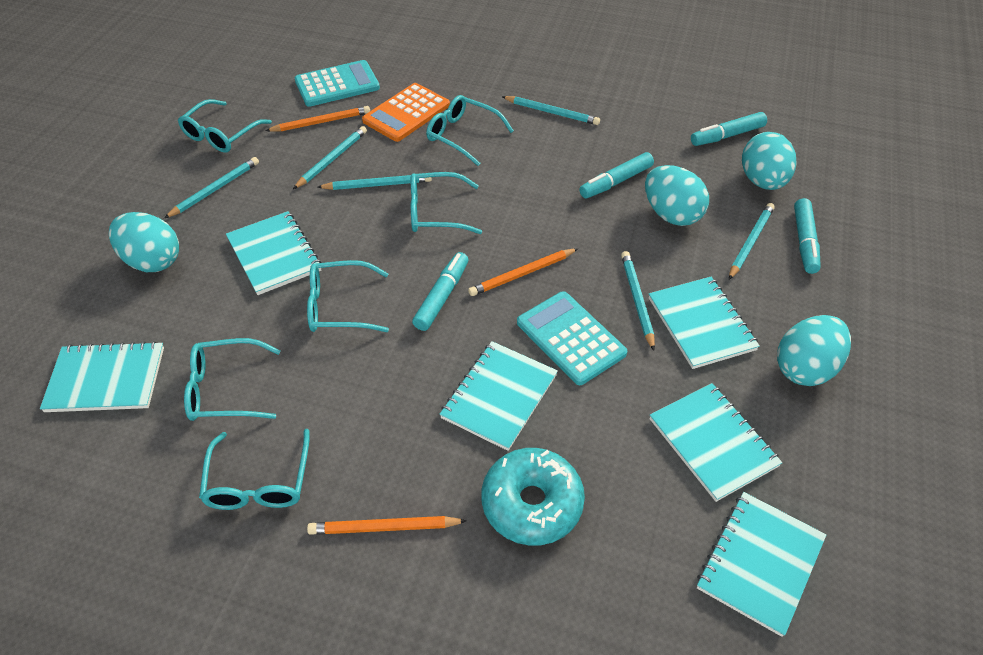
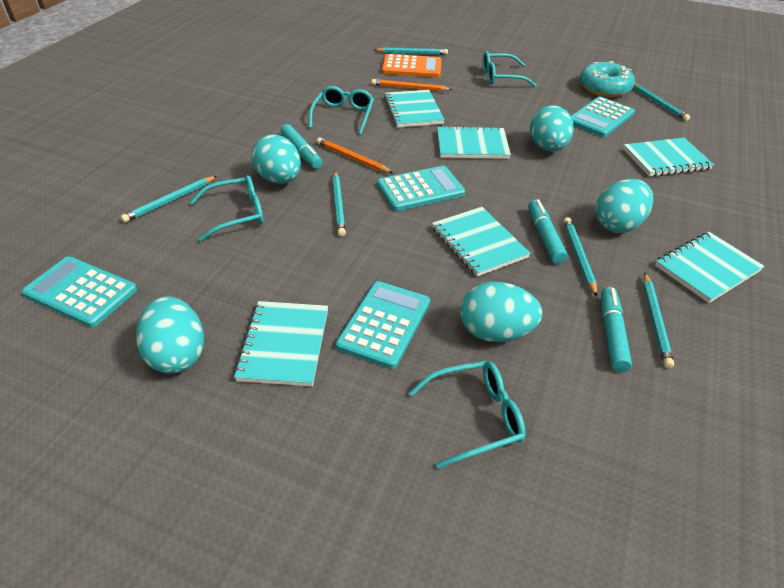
orange pencil: 3 -> 2
turquoise calculator: 2 -> 4
turquoise egg: 4 -> 5
turquoise glasses: 6 -> 4
turquoise marker: 4 -> 3

